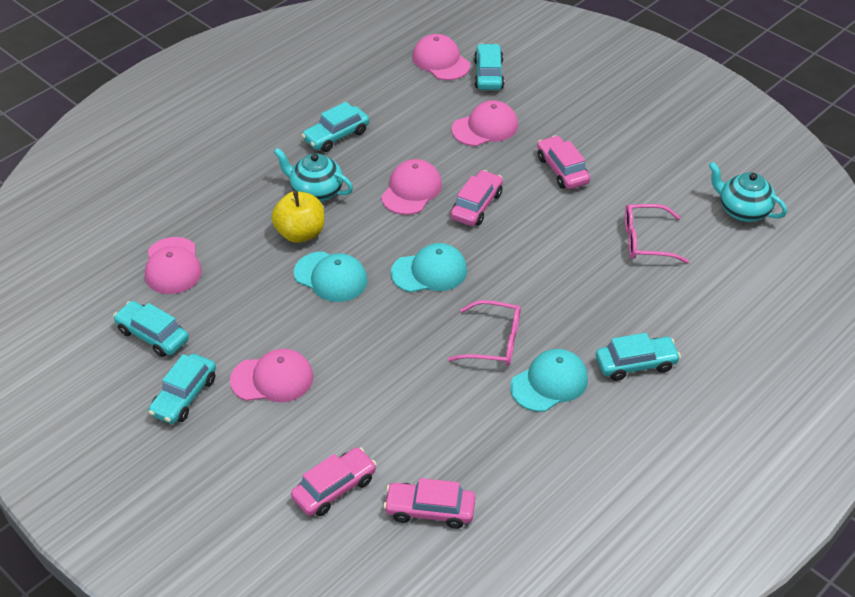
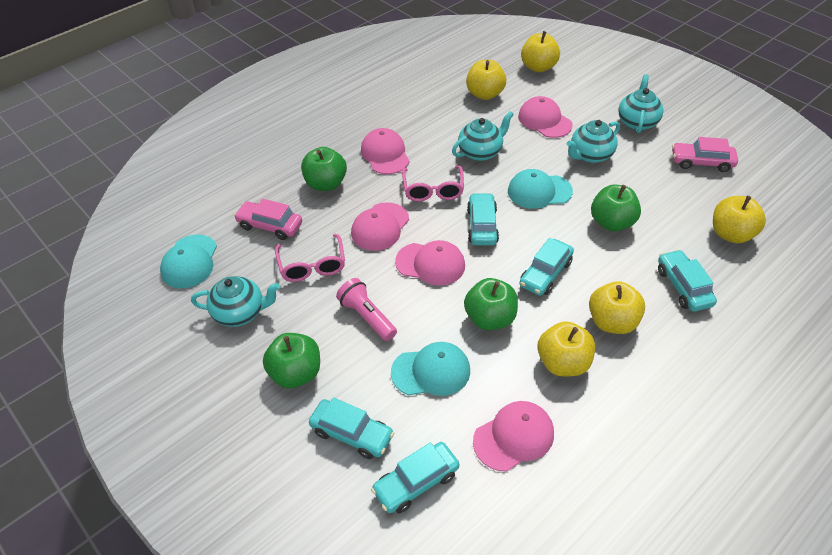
green apple: 0 -> 4
pink car: 4 -> 2
pink flashlight: 0 -> 1
turquoise teapot: 2 -> 4
yellow apple: 1 -> 5

